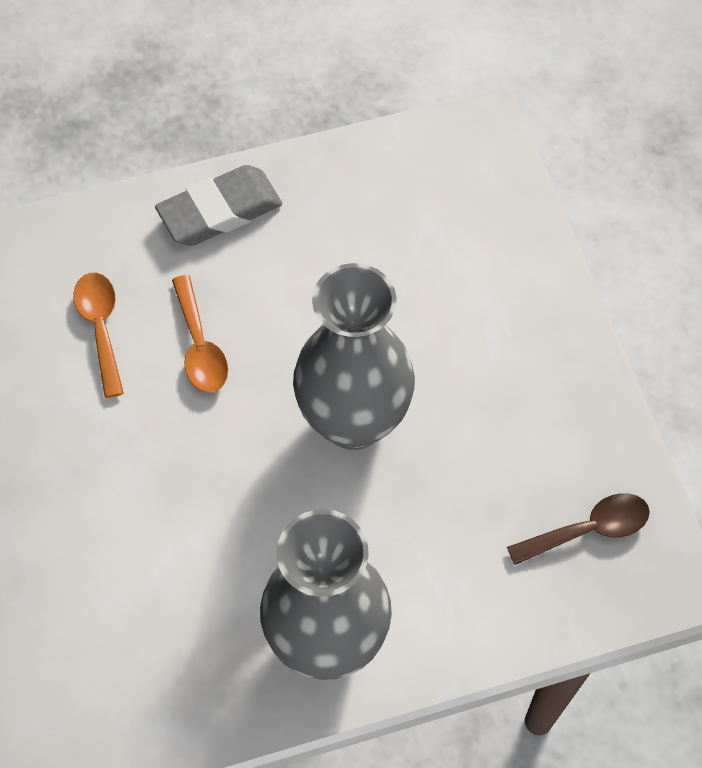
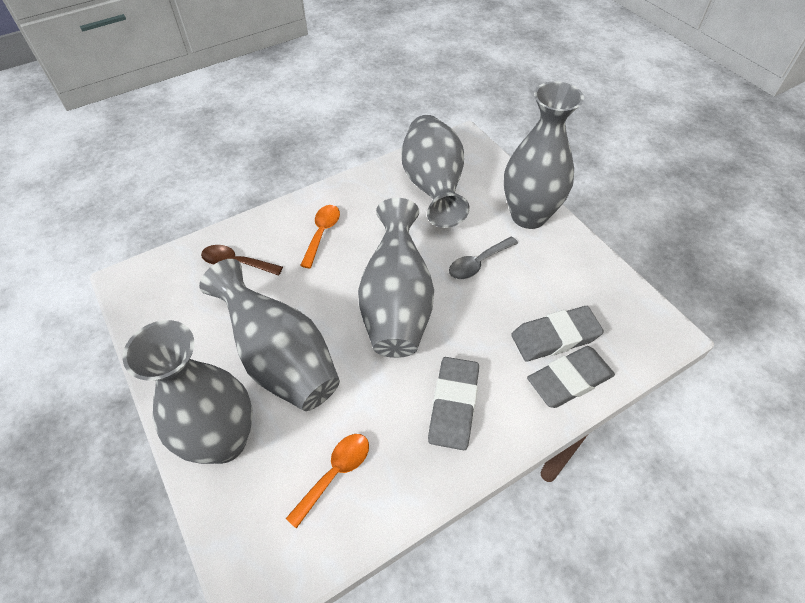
grey eraser: 1 -> 3
grey spoon: 0 -> 1
grey vase: 2 -> 5

